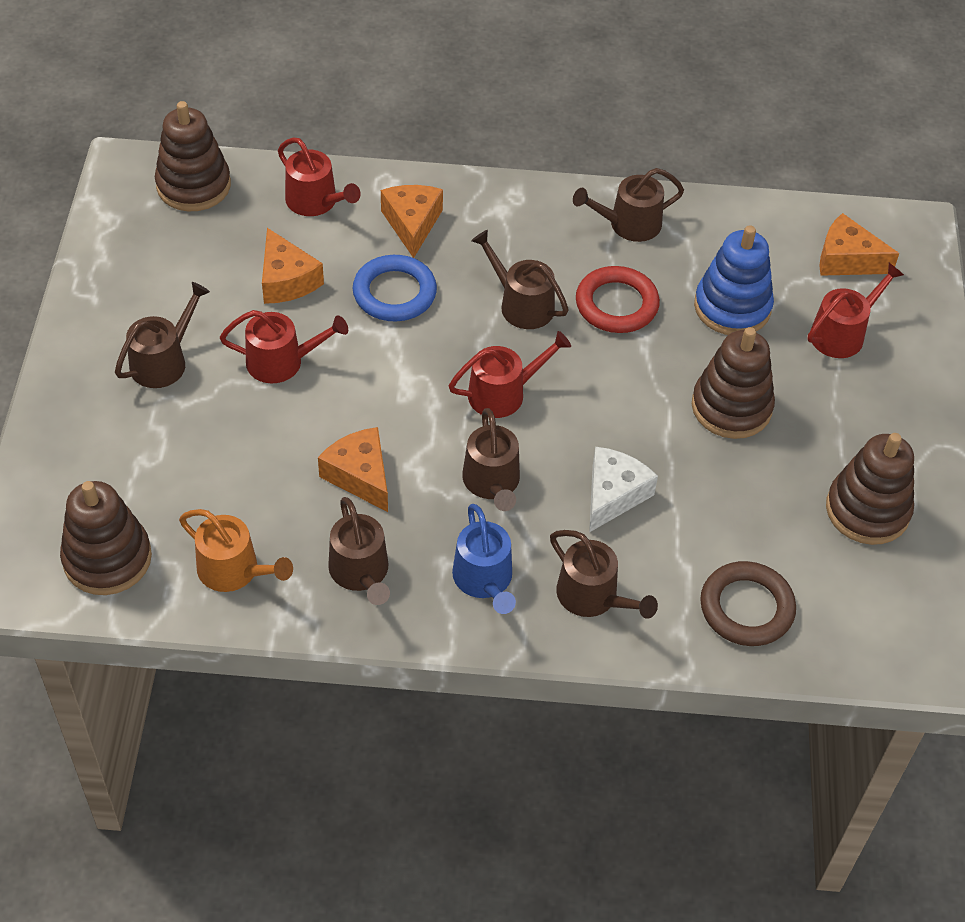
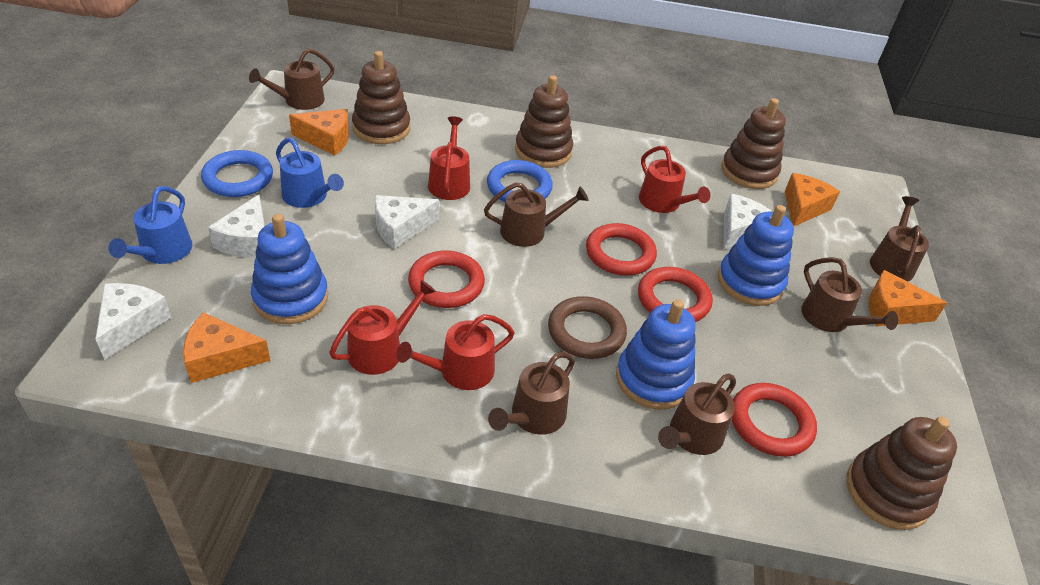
blue ring: 1 -> 2
blue stacking toy: 1 -> 3
blue watering can: 1 -> 2
orange watering can: 1 -> 0
red ring: 1 -> 4
white cheese: 1 -> 4

